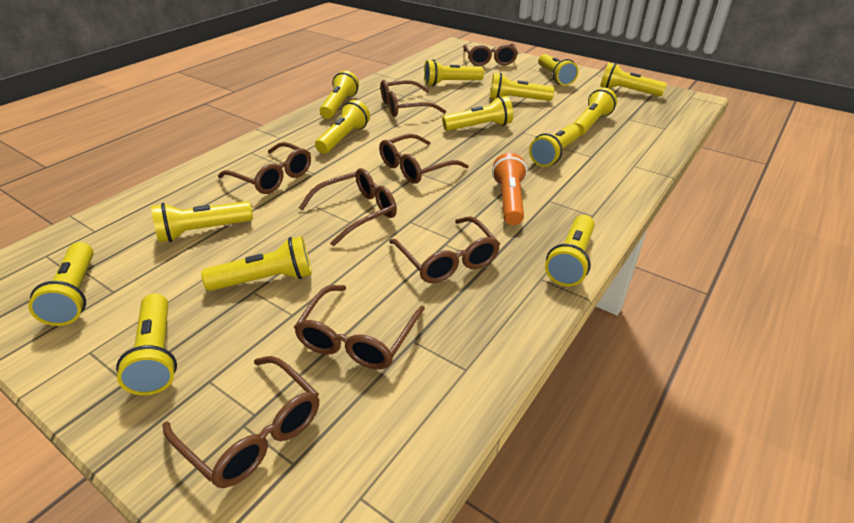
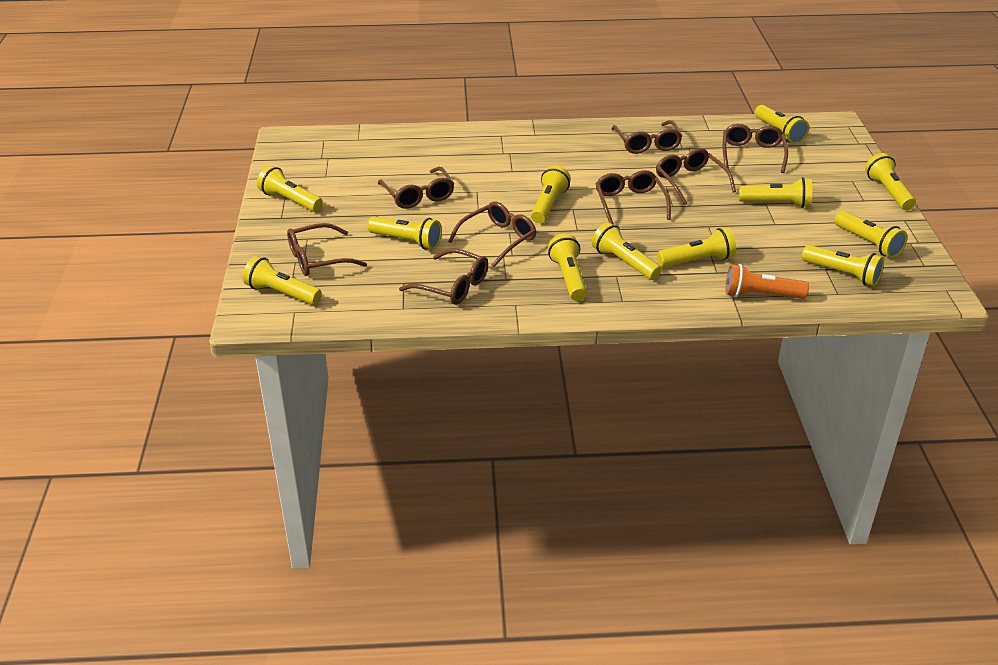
yellow flashlight: 14 -> 12

